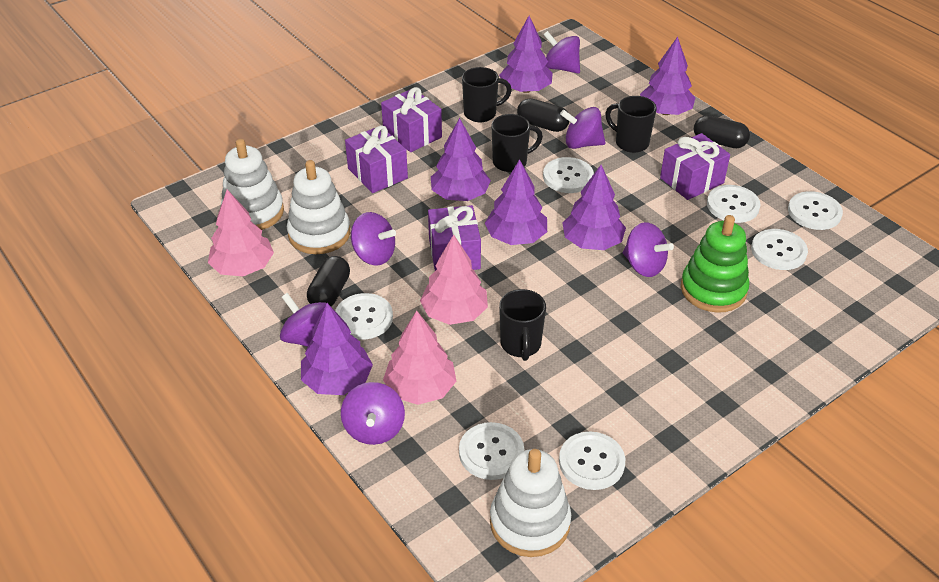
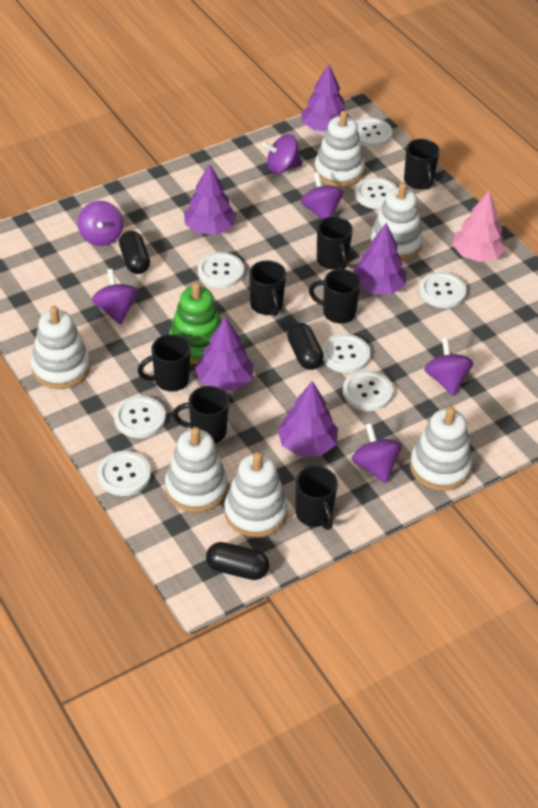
black mug: 4 -> 7
pink tree: 3 -> 1
purple gift: 4 -> 0
purple tree: 6 -> 5
white button: 7 -> 8
white stacking toy: 3 -> 6

